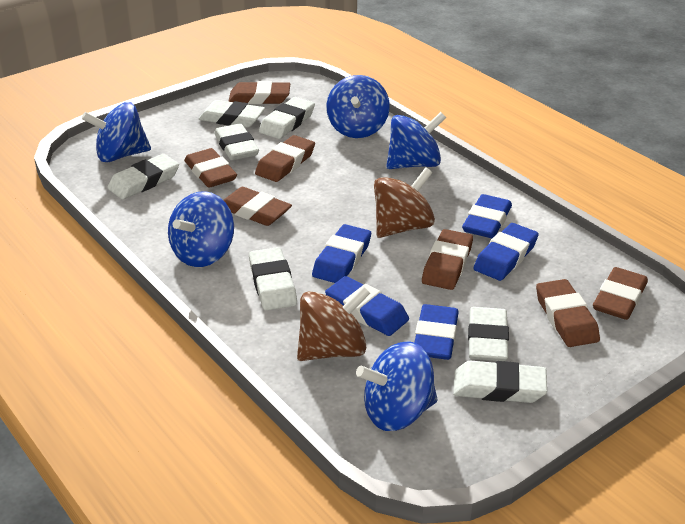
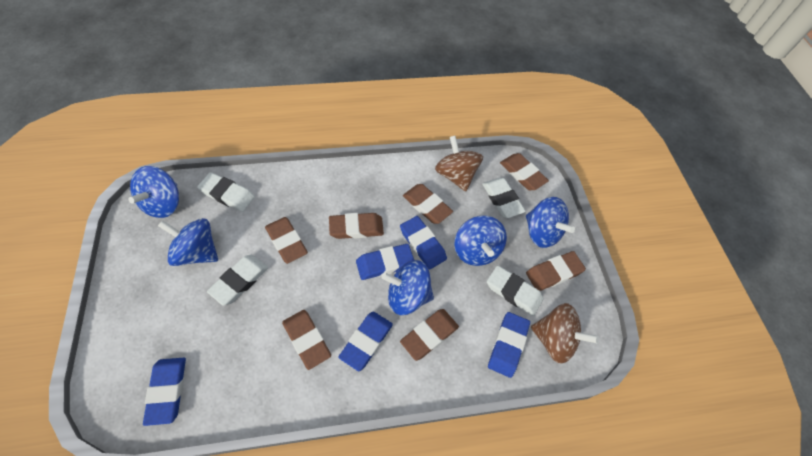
white eraser: 7 -> 4

